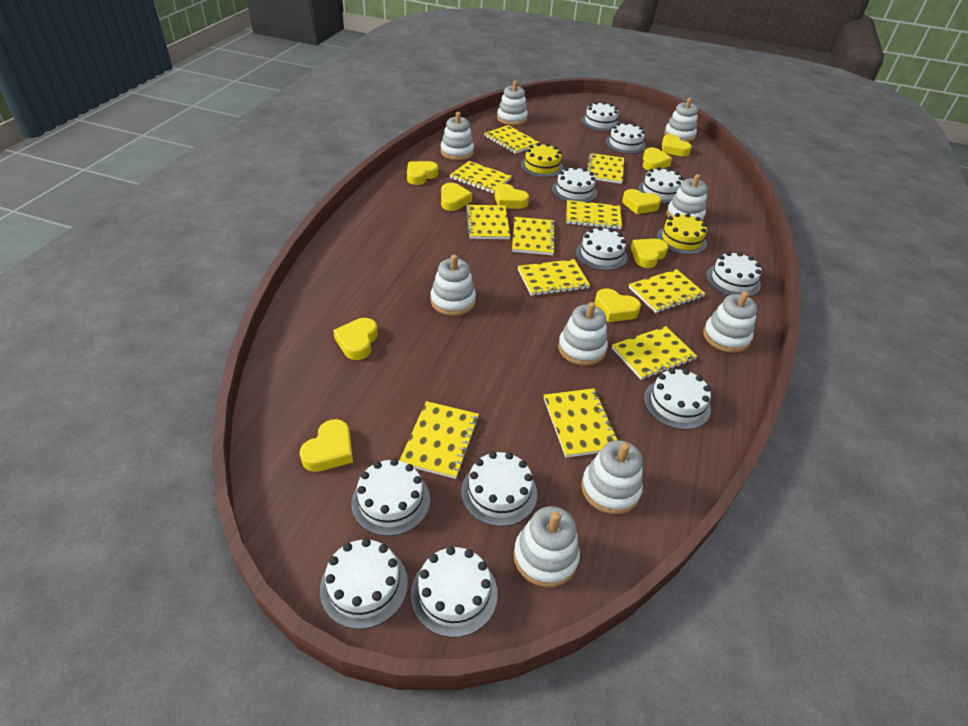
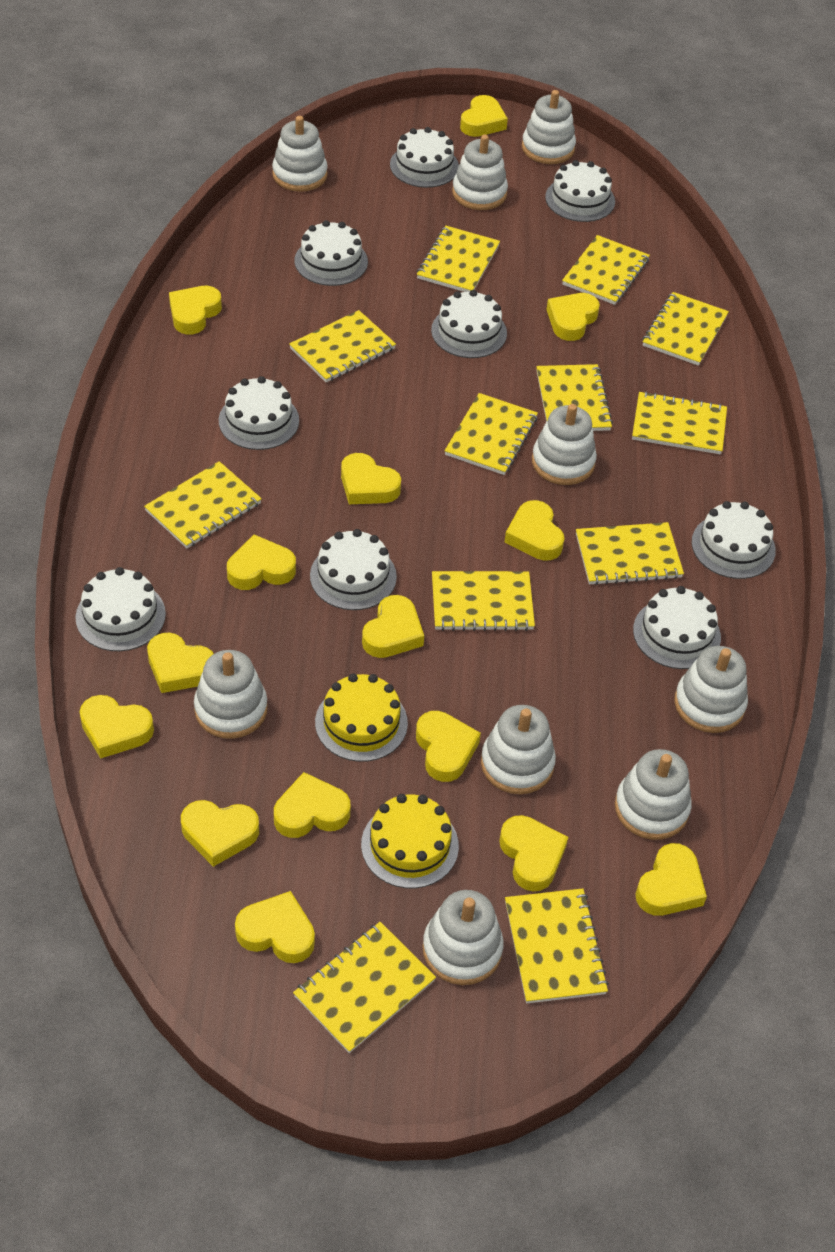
white cake: 11 -> 9
yellow heart: 10 -> 15
yellow notebook: 11 -> 12

